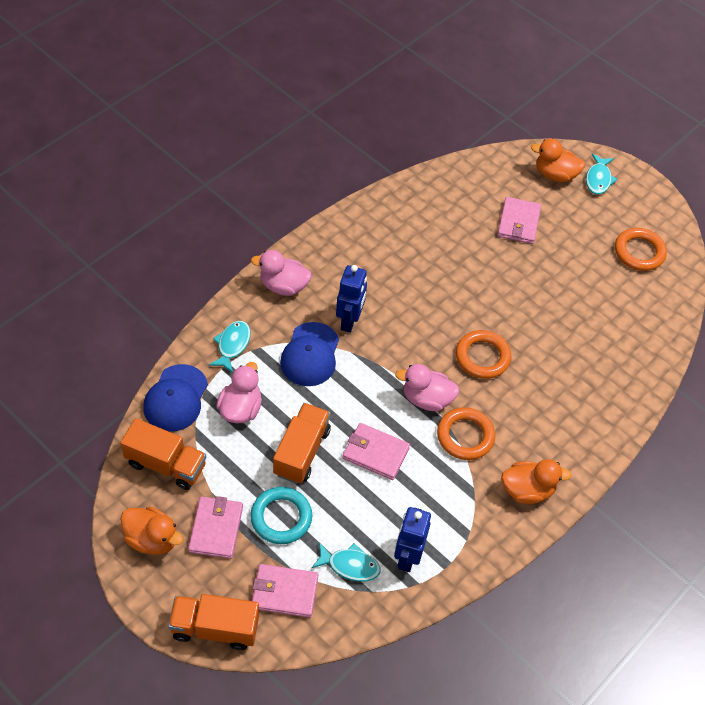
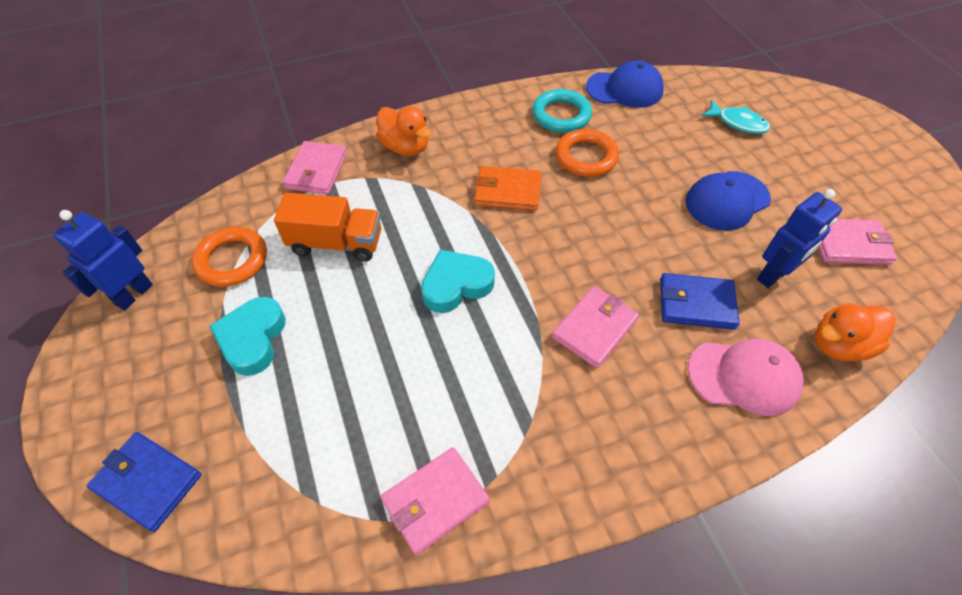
blue wallet: 0 -> 2
orange duck: 3 -> 2
orange ring: 3 -> 2
orange truck: 3 -> 1
orange wallet: 0 -> 1
pink cap: 0 -> 1
pink duck: 3 -> 0
turquoise fish: 3 -> 1
turquoise heart: 0 -> 2

